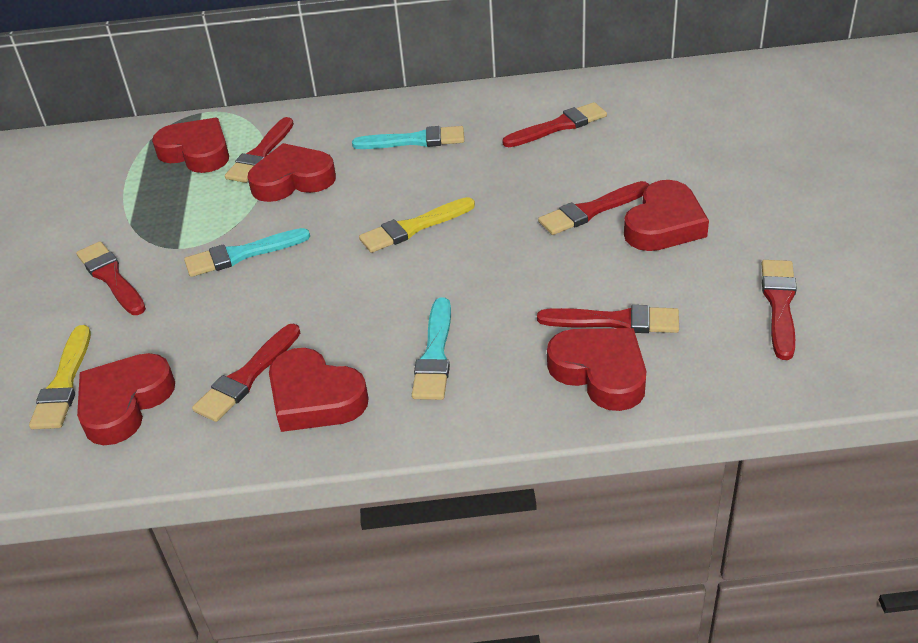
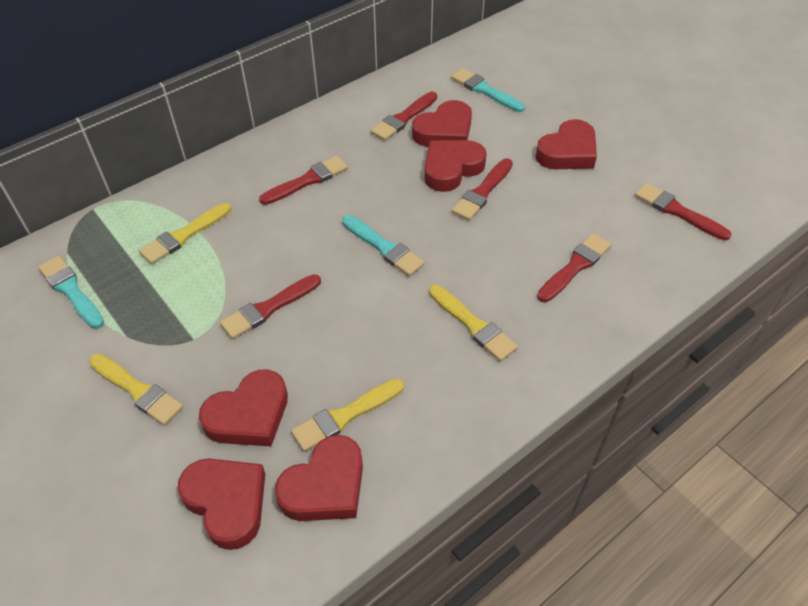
red brush: 7 -> 6
yellow brush: 2 -> 4

